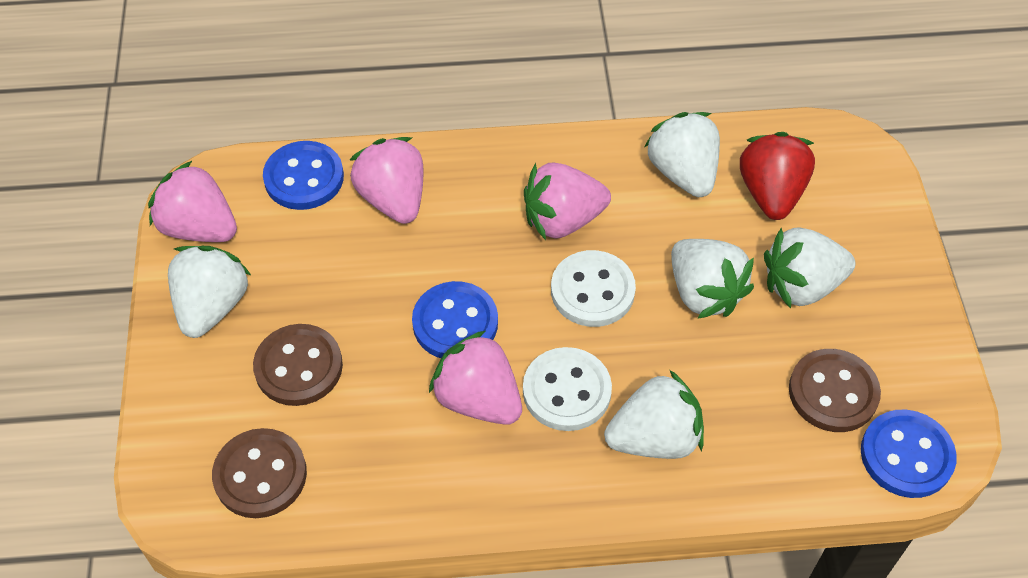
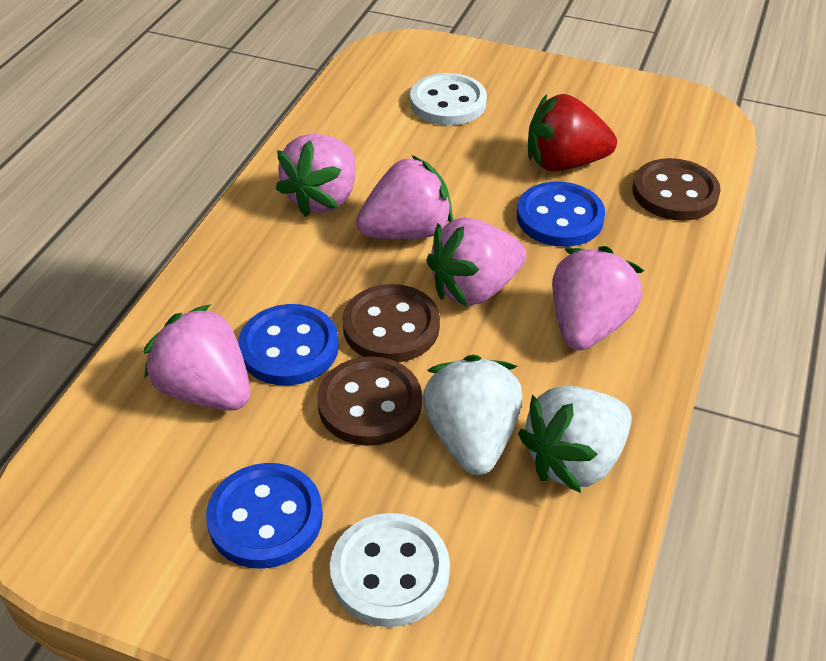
pink strawberry: 4 -> 5
white strawberry: 5 -> 2

